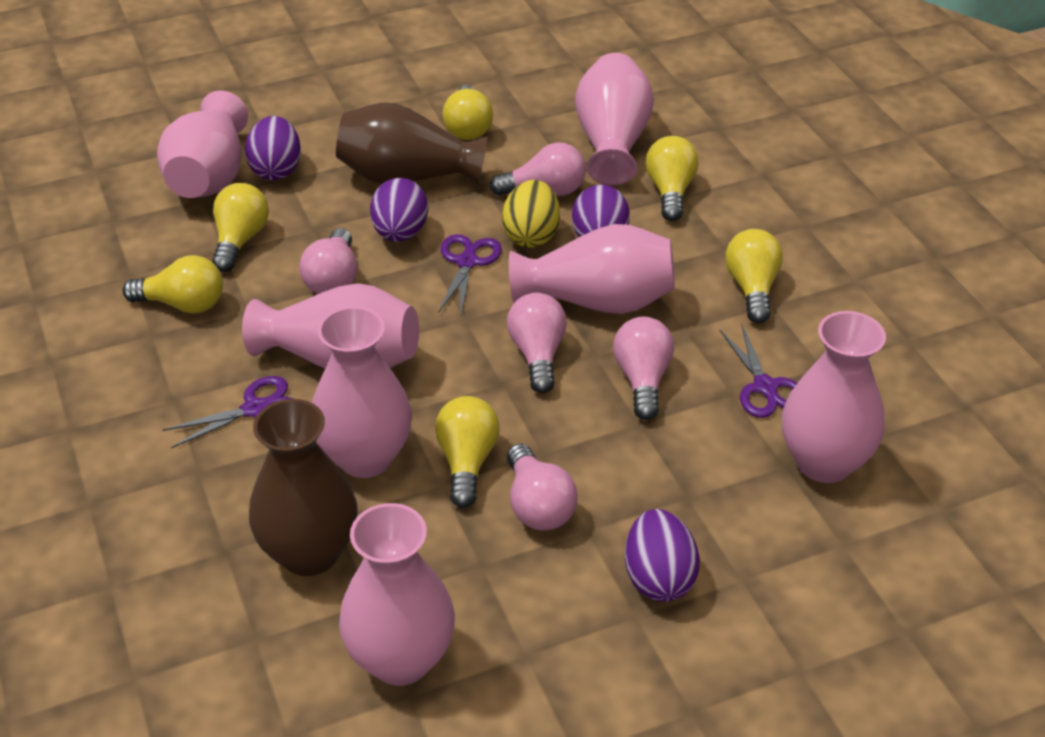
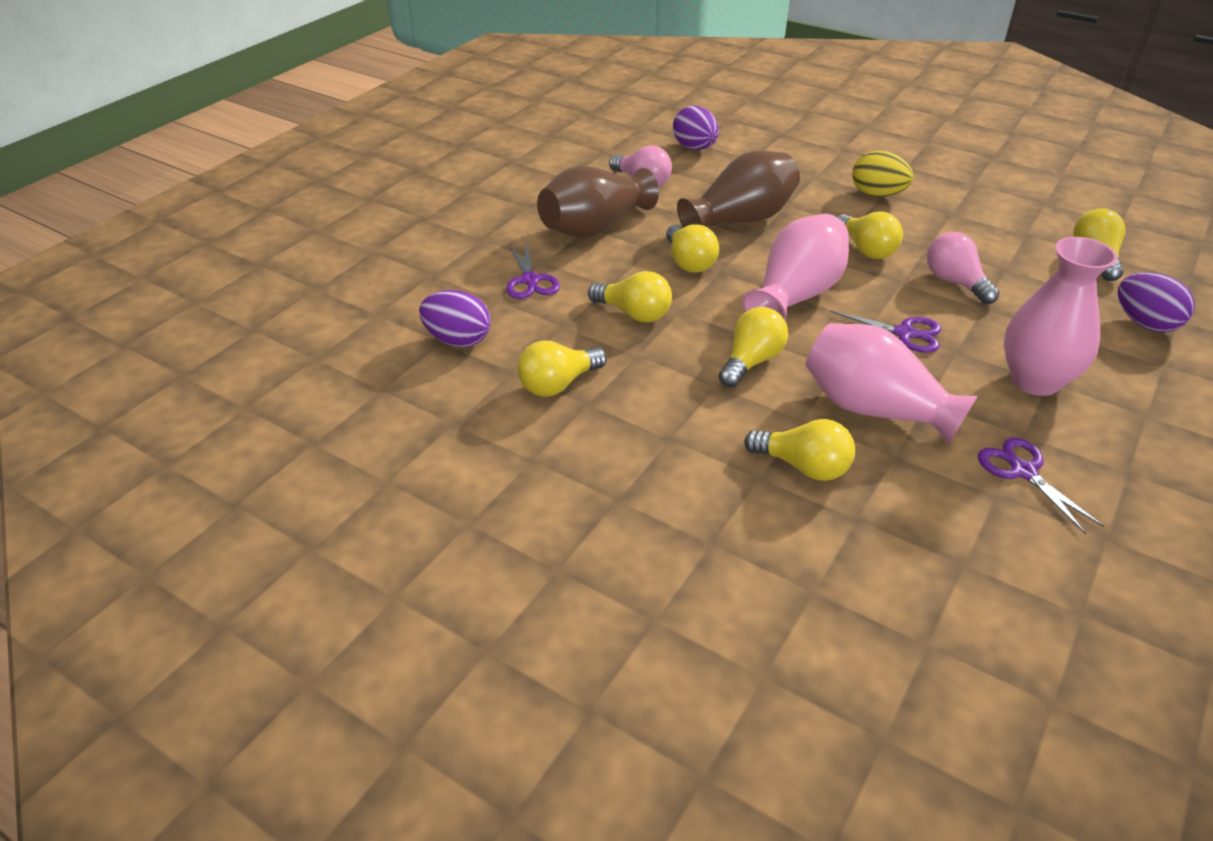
pink light bulb: 5 -> 2
pink vase: 7 -> 3
purple egg: 4 -> 3
yellow light bulb: 6 -> 7

